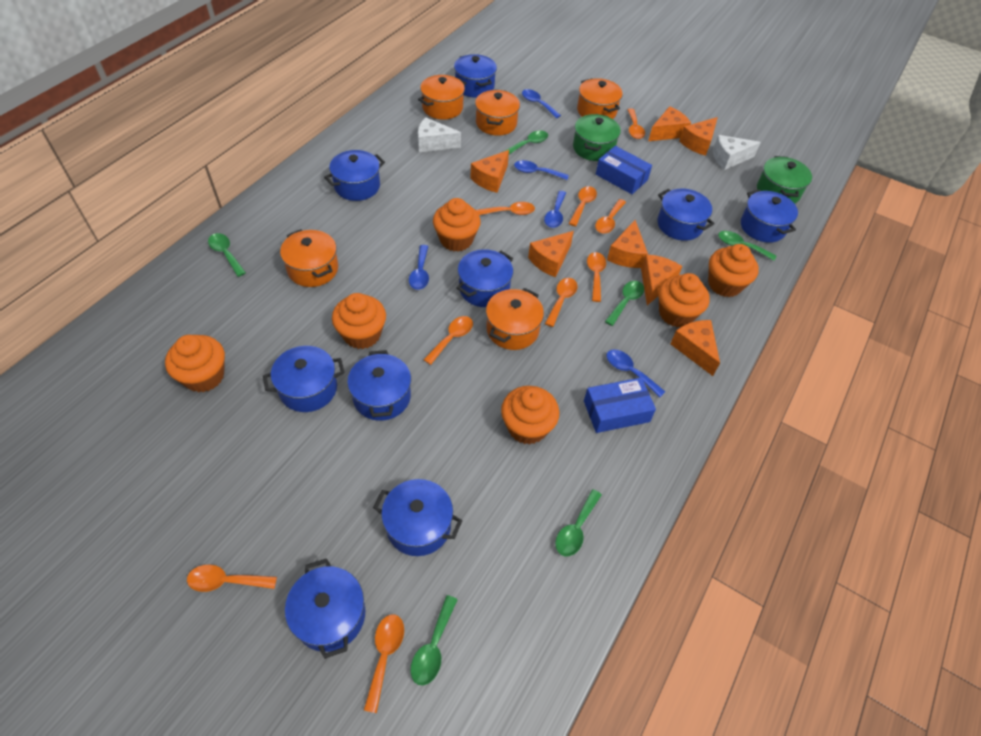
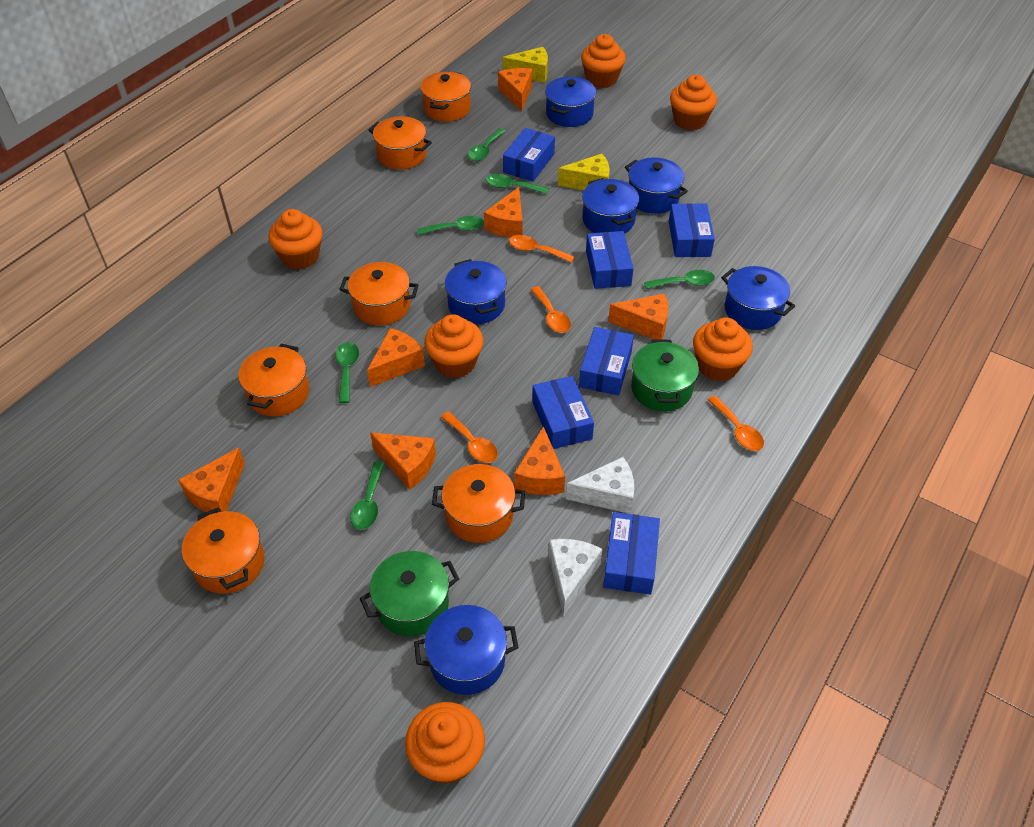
blue box: 2 -> 6
blue pot: 9 -> 6
blue spoon: 5 -> 0
orange pot: 5 -> 6
orange spoon: 9 -> 4
yellow cheese: 0 -> 2

